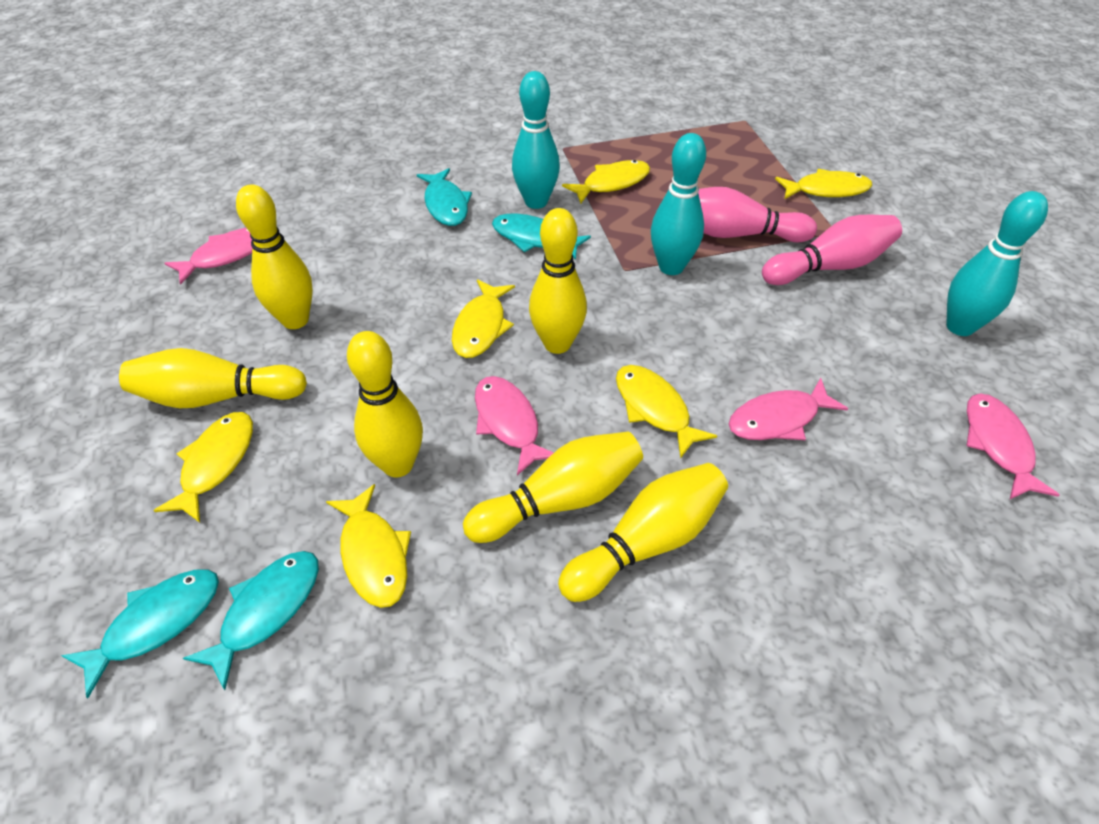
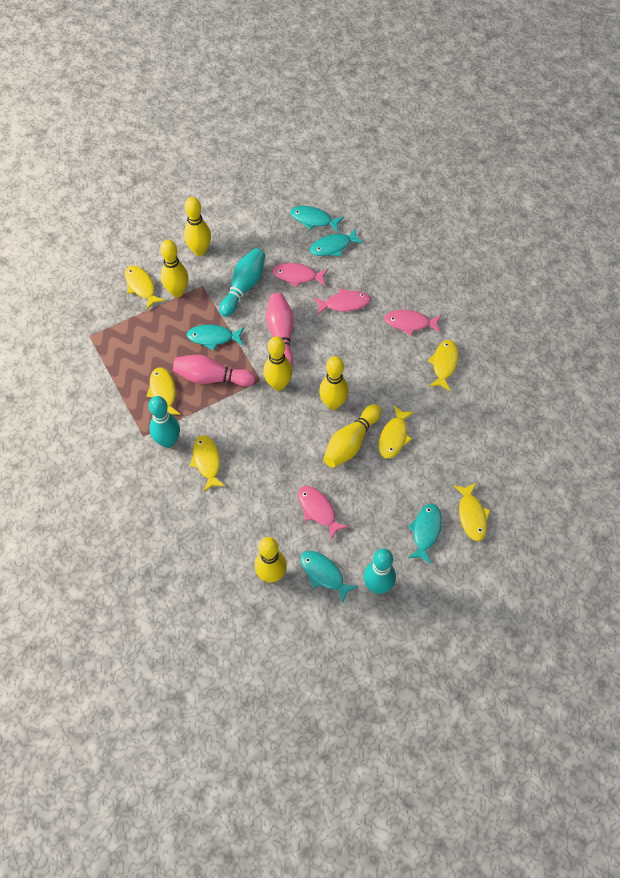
turquoise fish: 4 -> 5

